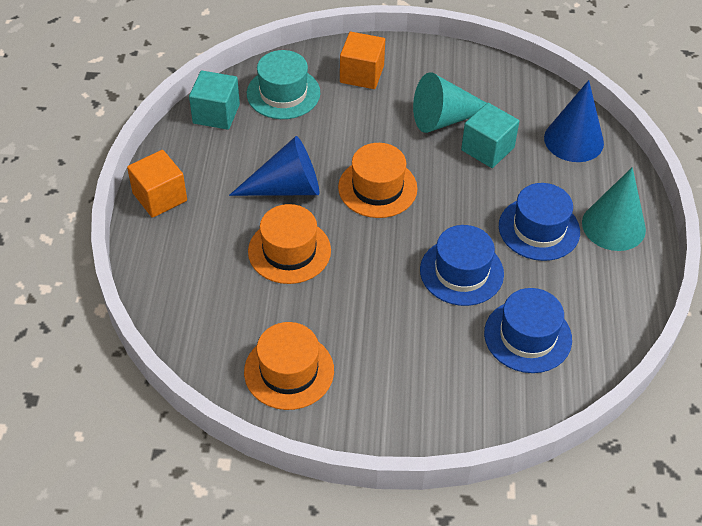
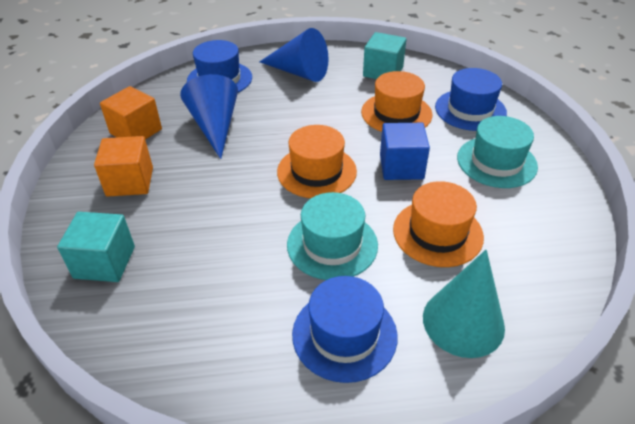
blue cube: 0 -> 1
turquoise cone: 2 -> 1
turquoise hat: 1 -> 2

